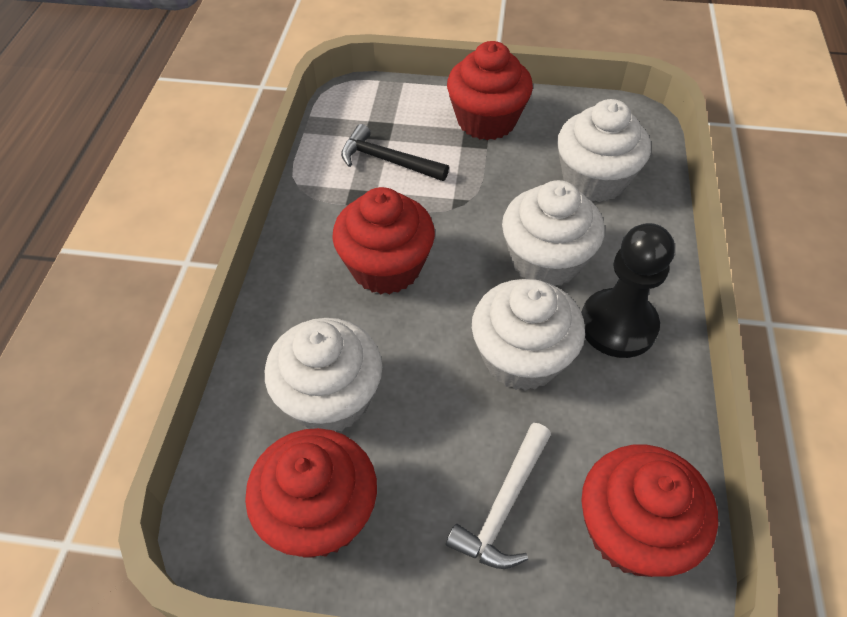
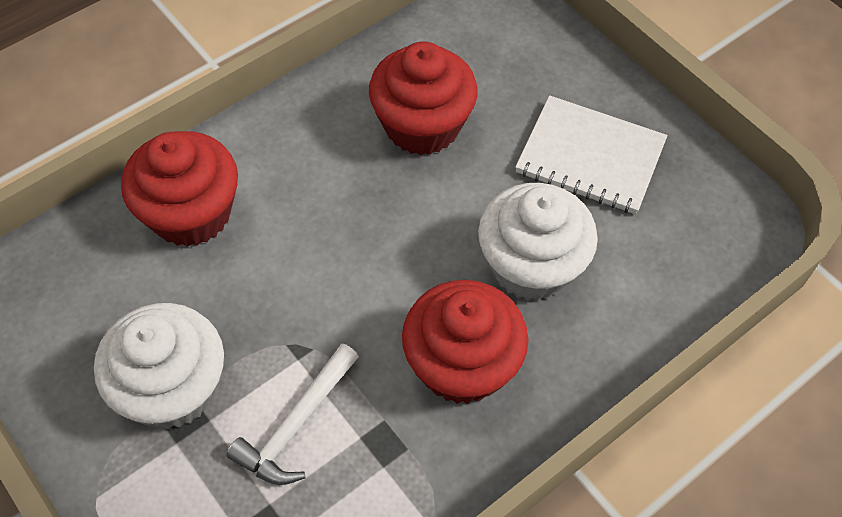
black hammer: 1 -> 0
black pawn: 1 -> 0
red cupcake: 4 -> 3
white cupcake: 4 -> 2
white notebook: 0 -> 1

